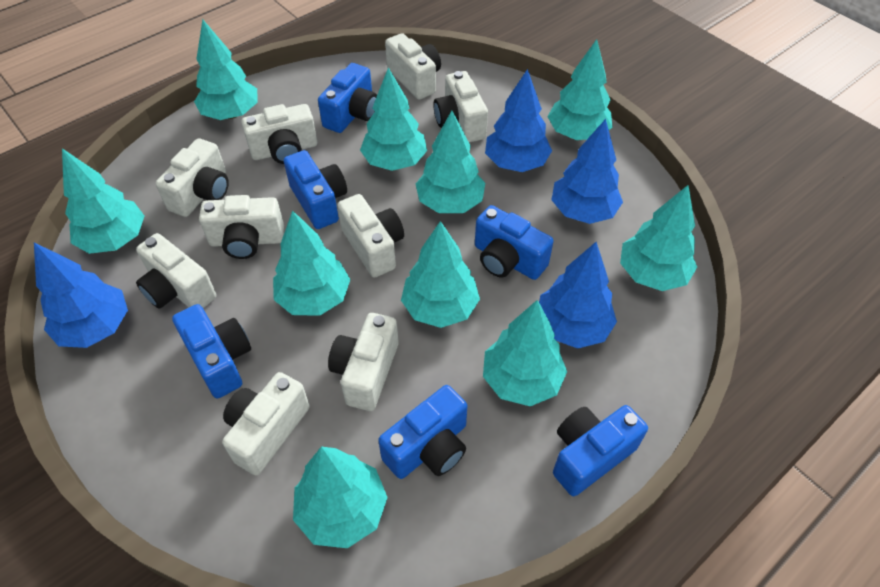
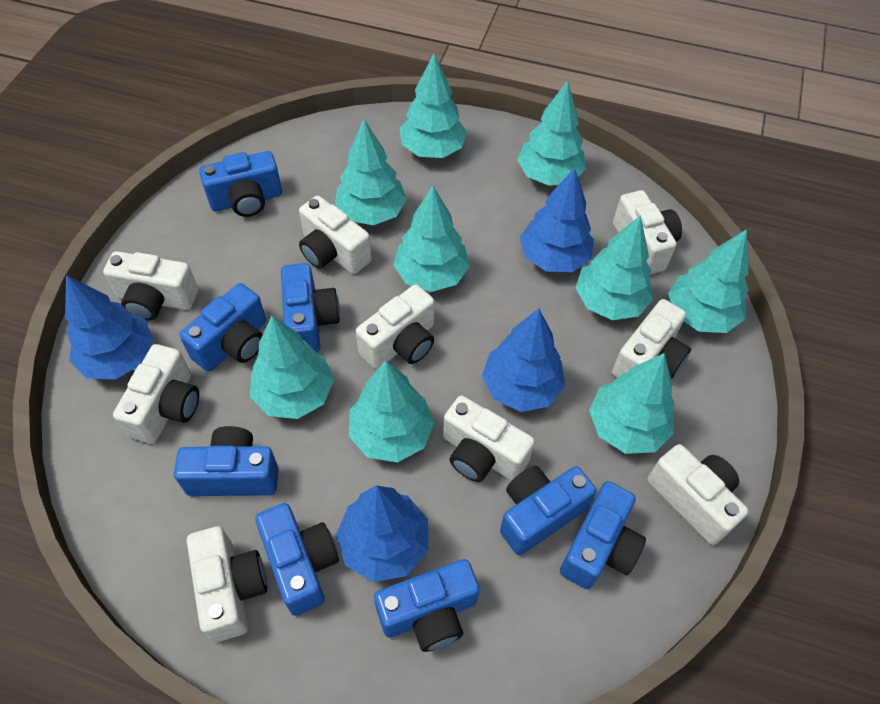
blue camera: 6 -> 8
turquoise tree: 10 -> 9

